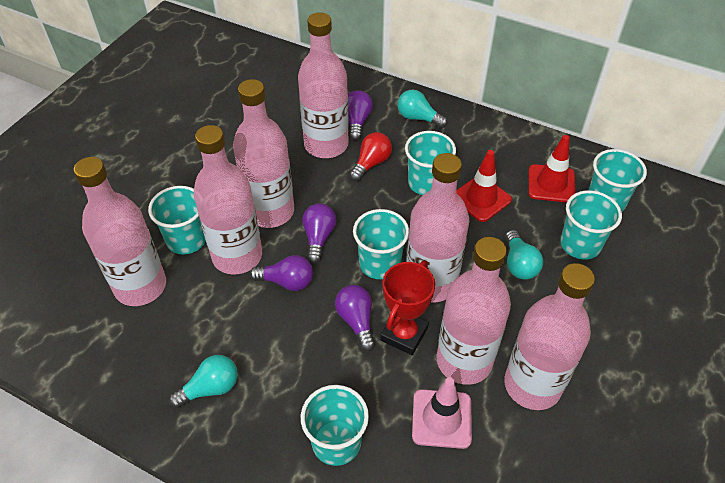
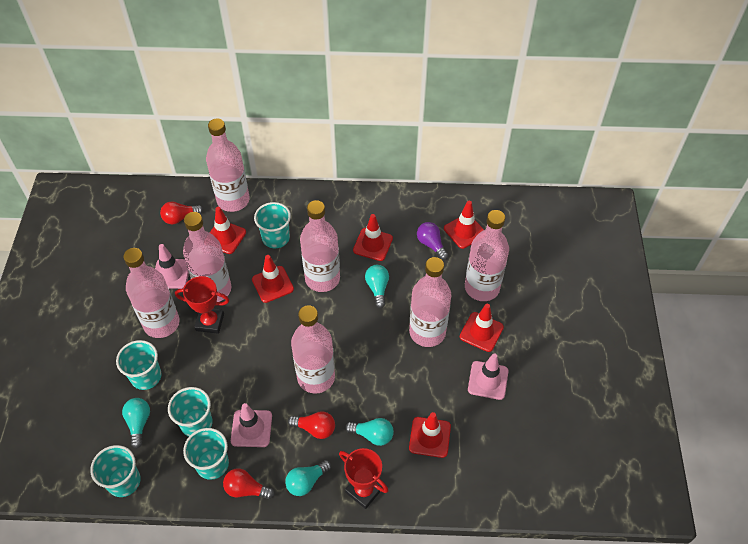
pink traffic cone: 1 -> 3
purple light bulb: 4 -> 1
red light bulb: 1 -> 3
red traffic cone: 2 -> 6
red trophy: 1 -> 2
turquoise cup: 6 -> 5
turquoise light bulb: 3 -> 4

